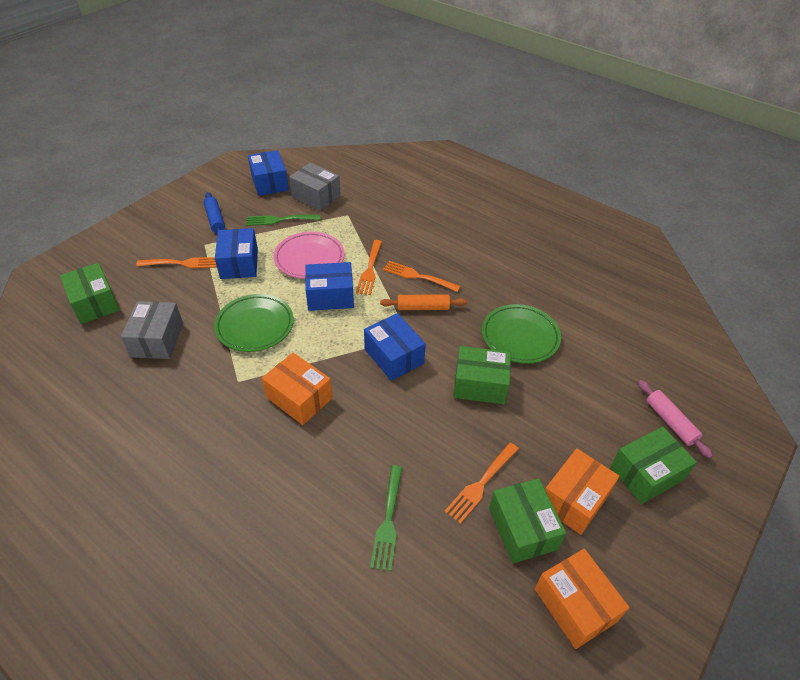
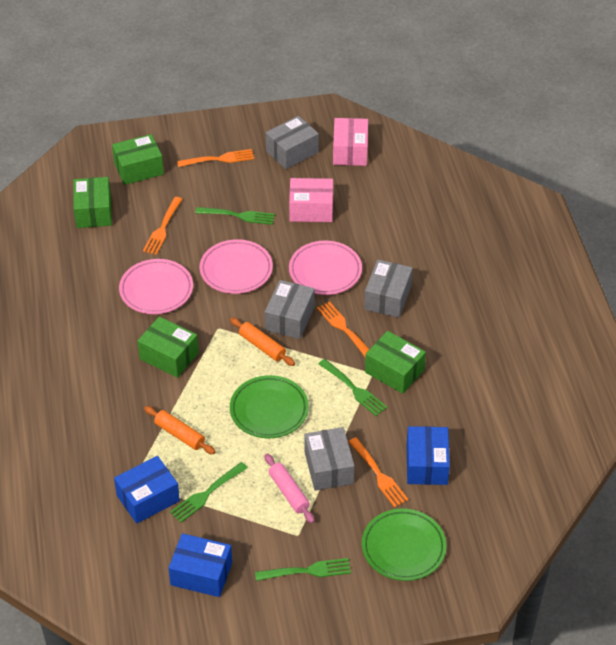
blue box: 4 -> 3
blue rolling pin: 1 -> 0
green fork: 2 -> 4
grey box: 2 -> 4
orange box: 3 -> 0
orange rolling pin: 1 -> 2
pink box: 0 -> 2
pink plate: 1 -> 3

